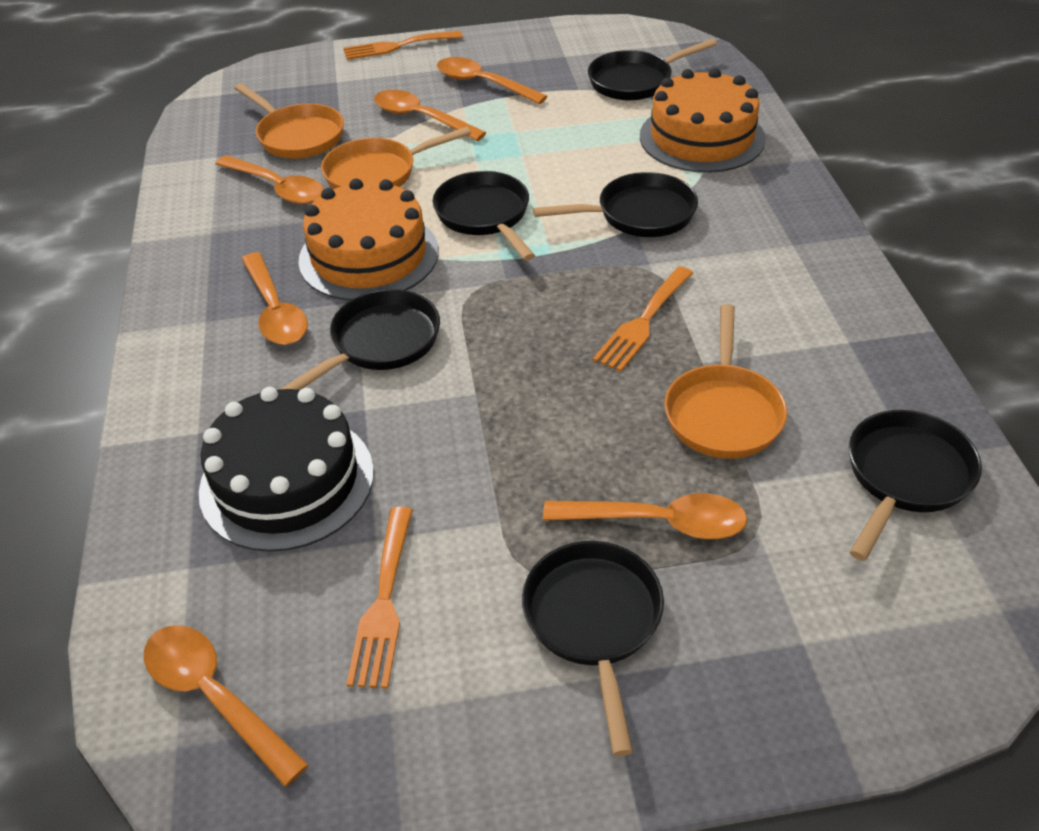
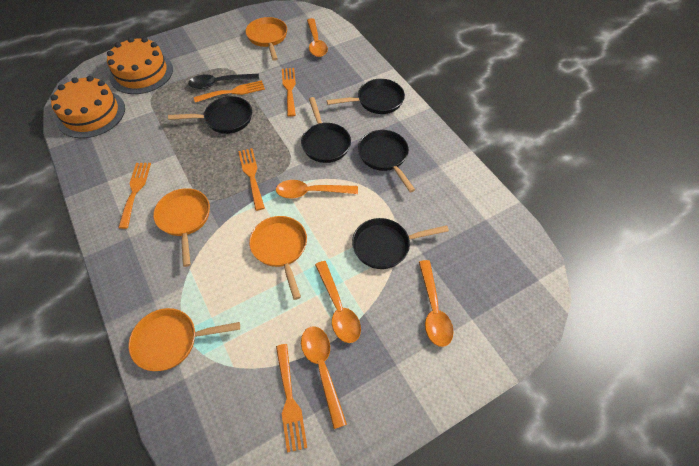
black cake: 1 -> 0
black pan: 6 -> 5
black spoon: 0 -> 1
orange fork: 3 -> 5
orange pan: 3 -> 4
orange spoon: 6 -> 5

